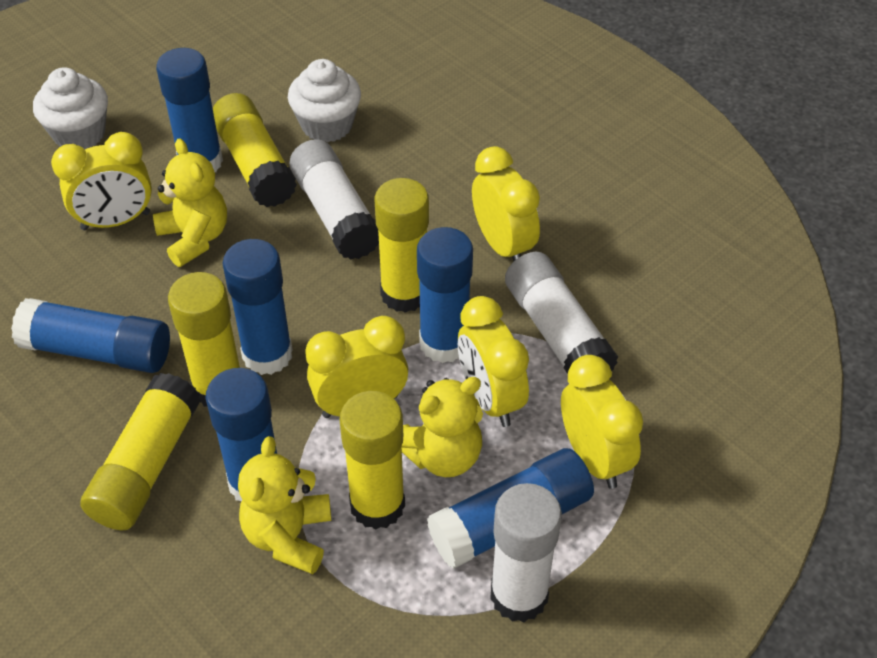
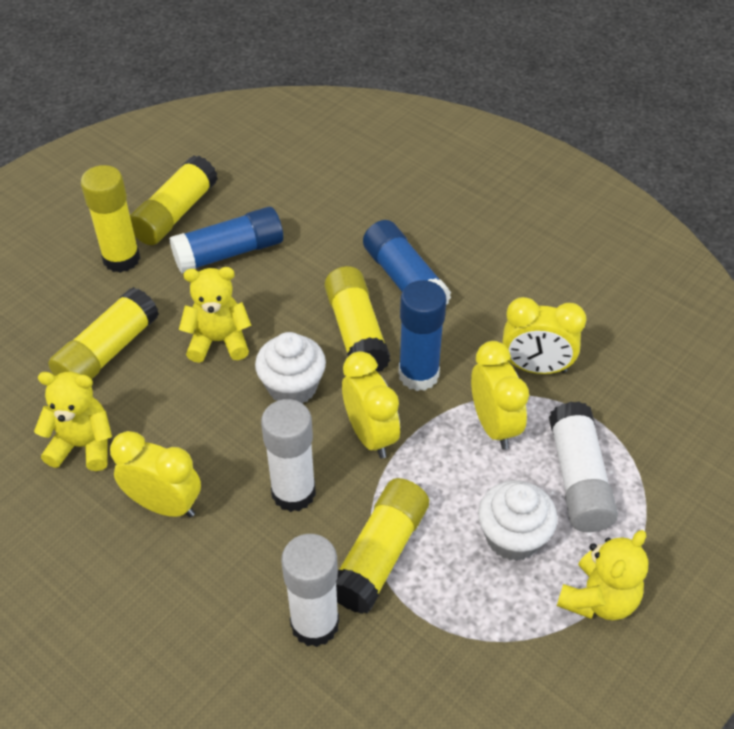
blue glue stick: 6 -> 3
yellow clock: 5 -> 4

